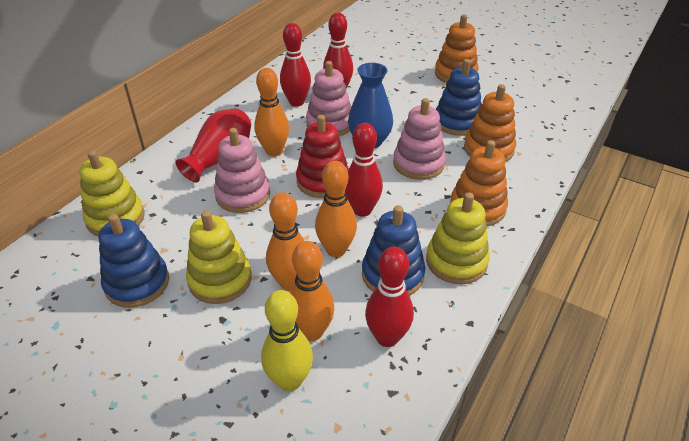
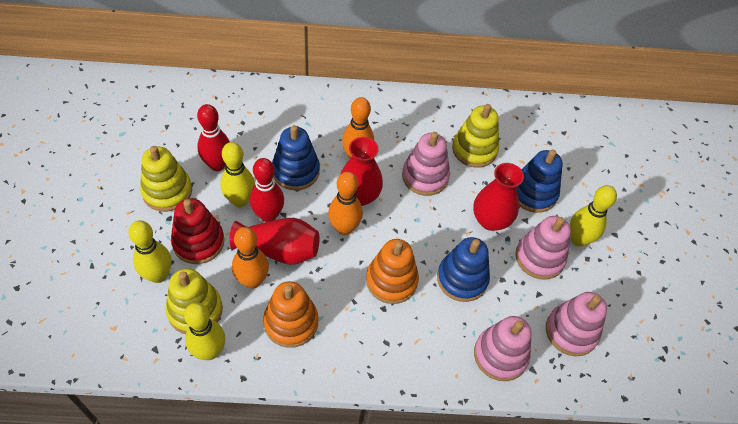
blue vase: 1 -> 0
orange bowling pin: 4 -> 3
orange stacking toy: 3 -> 2
pink stacking toy: 3 -> 4
red bowling pin: 4 -> 2
red vase: 1 -> 3
yellow bowling pin: 1 -> 4

